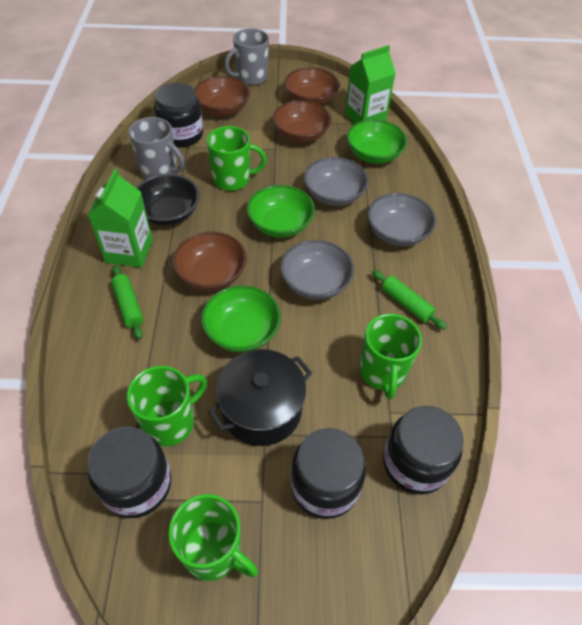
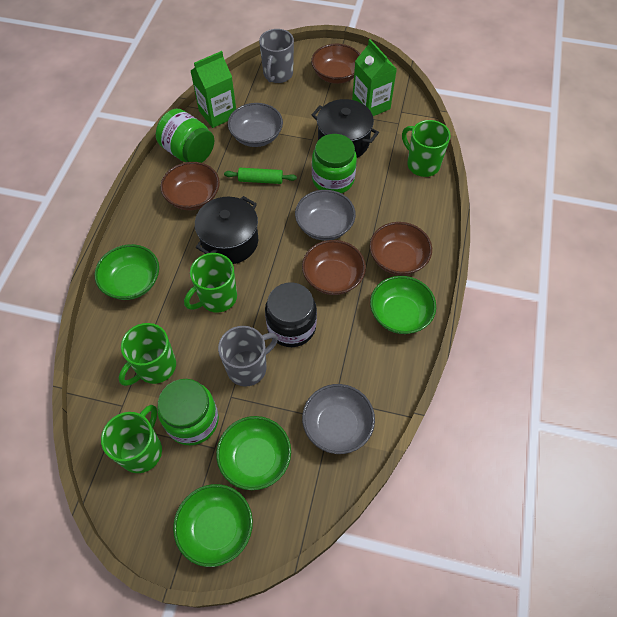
black bowl: 1 -> 0
black jar: 4 -> 1
black pot: 1 -> 2
green bowl: 3 -> 4
green jar: 0 -> 3
green rolling pin: 2 -> 1

